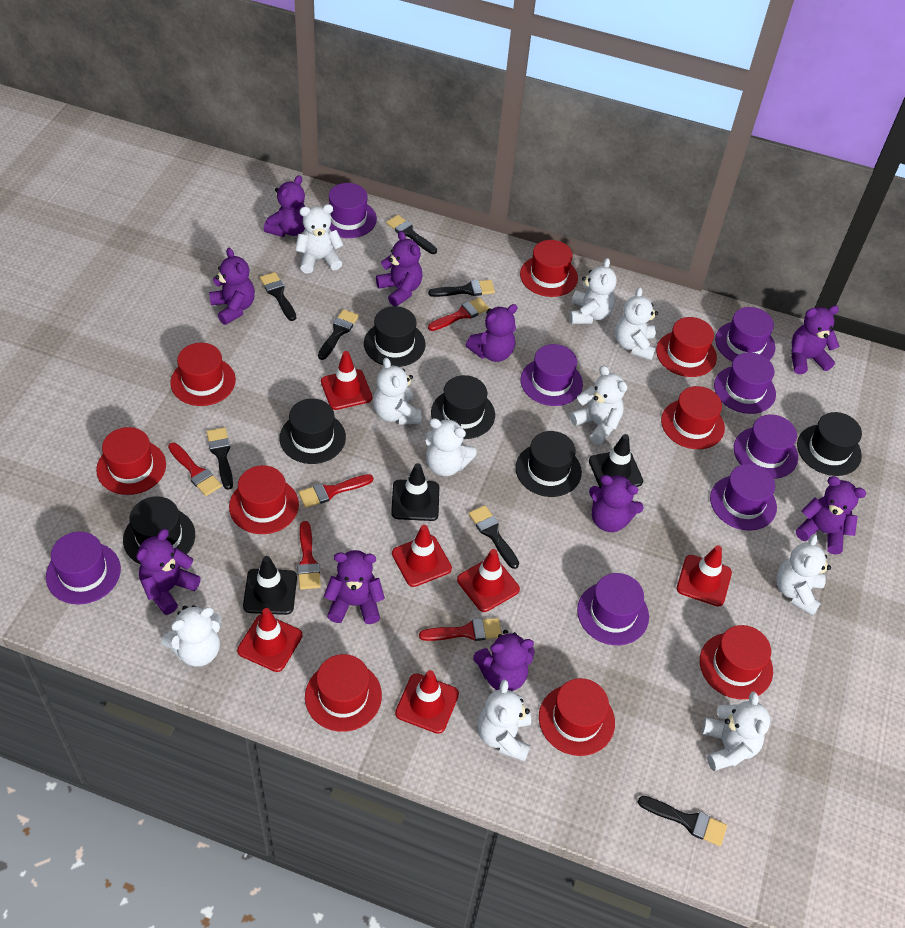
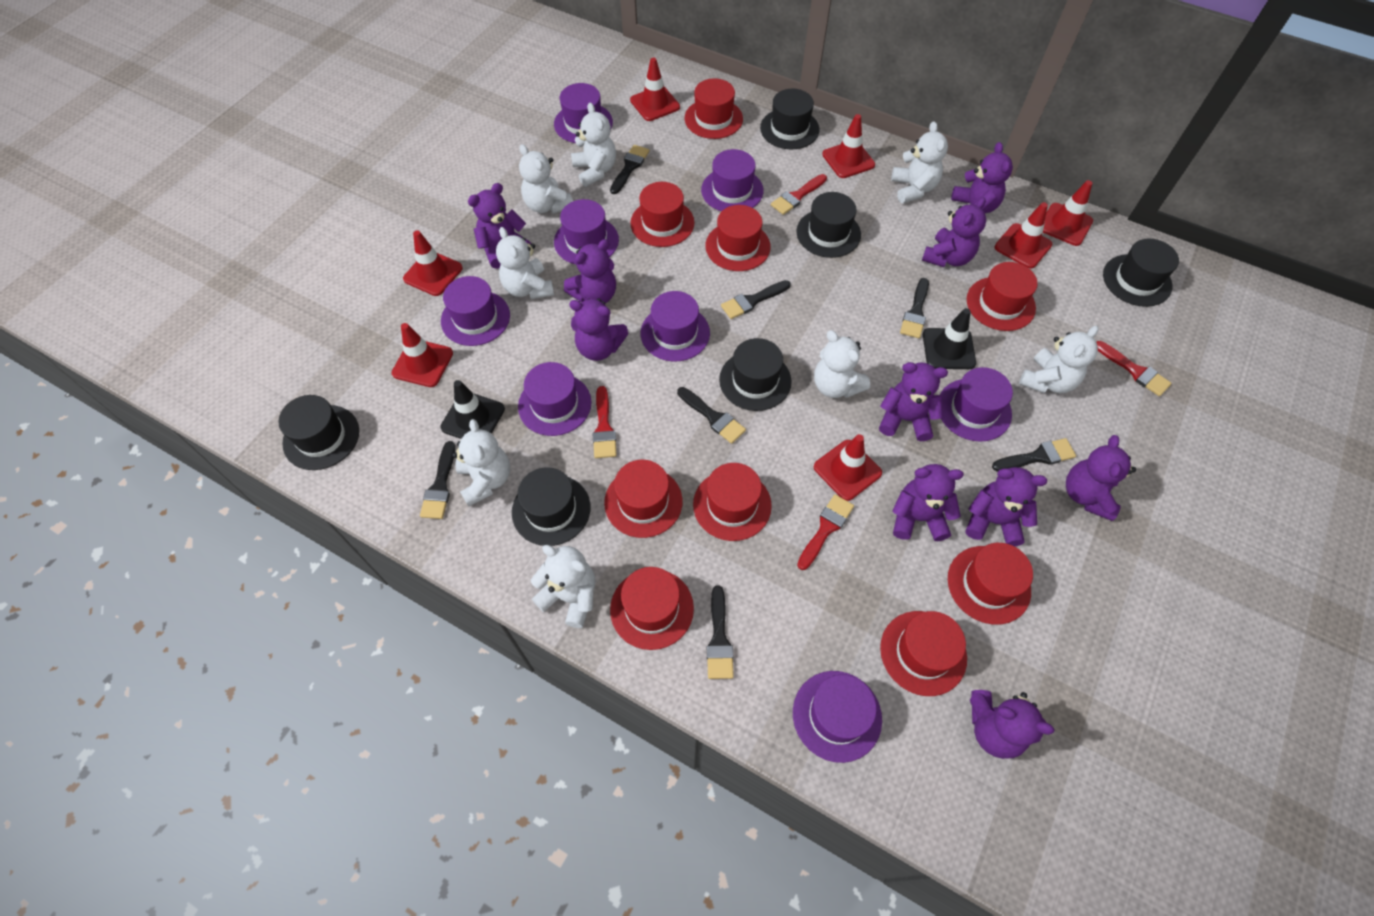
black traffic cone: 3 -> 2
red brush: 5 -> 4
red traffic cone: 6 -> 7
white teddy bear: 10 -> 8

